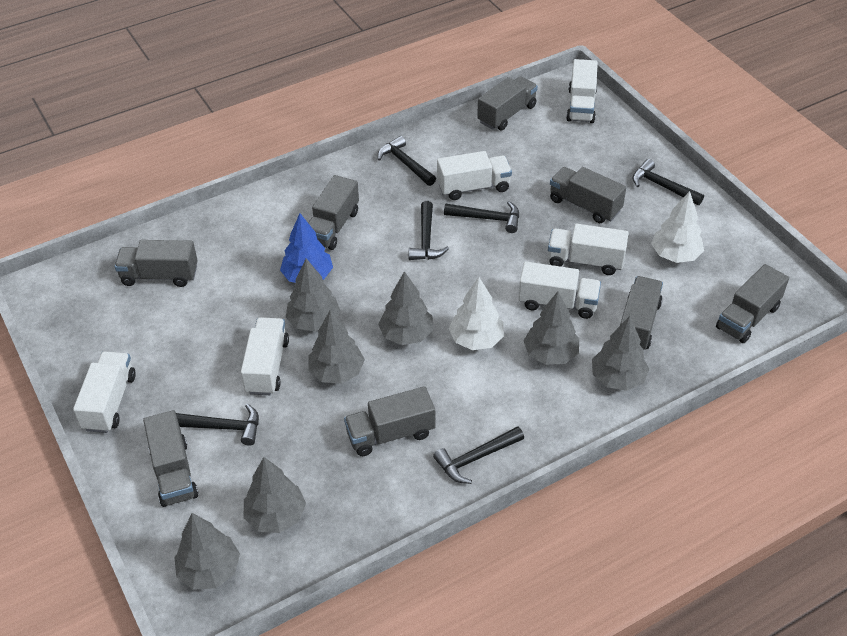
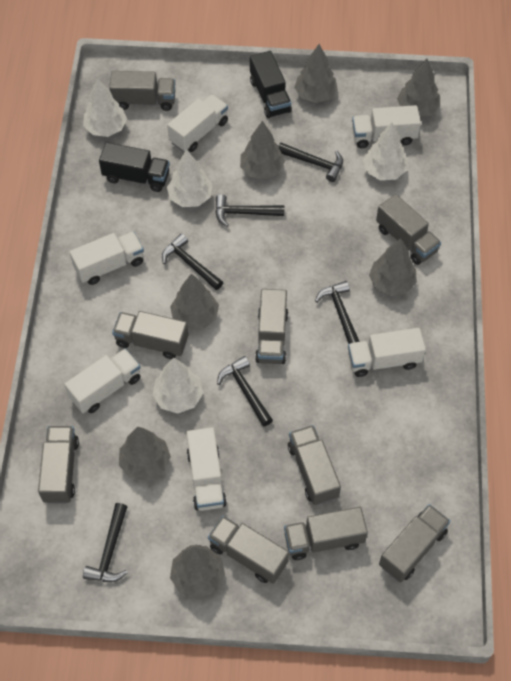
black truck: 0 -> 2
blue tree: 1 -> 0
grey truck: 8 -> 9
white tree: 2 -> 4

